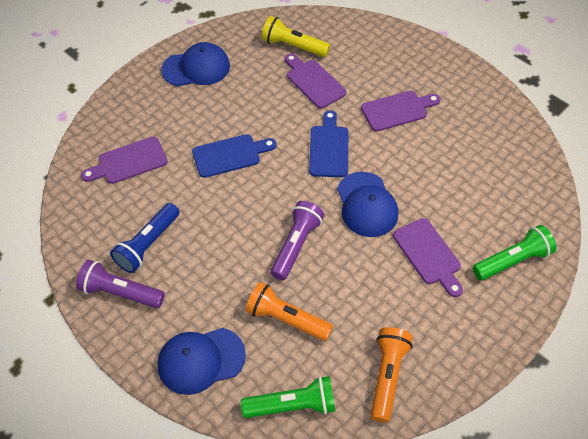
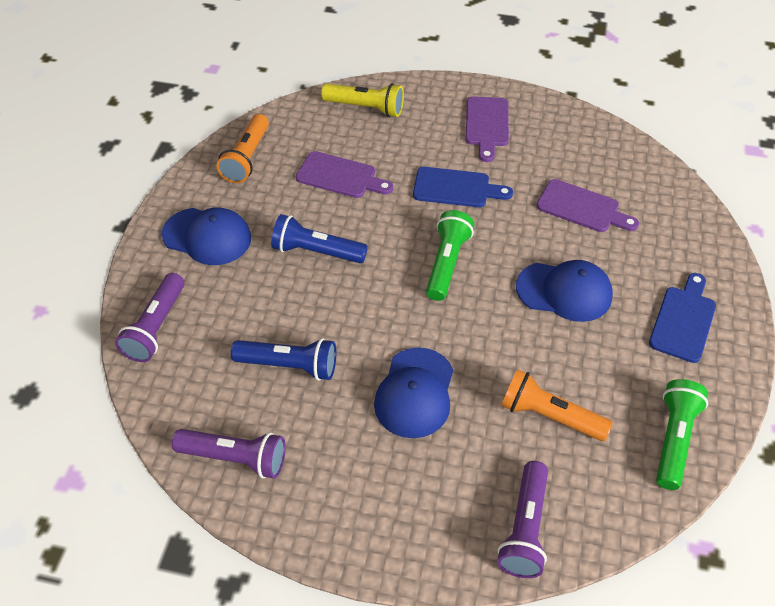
blue flashlight: 1 -> 2
purple cutting board: 4 -> 3
purple flashlight: 2 -> 3

